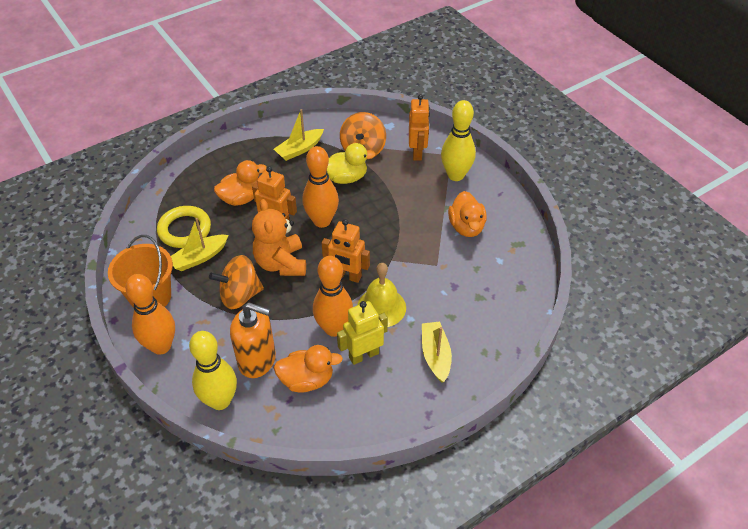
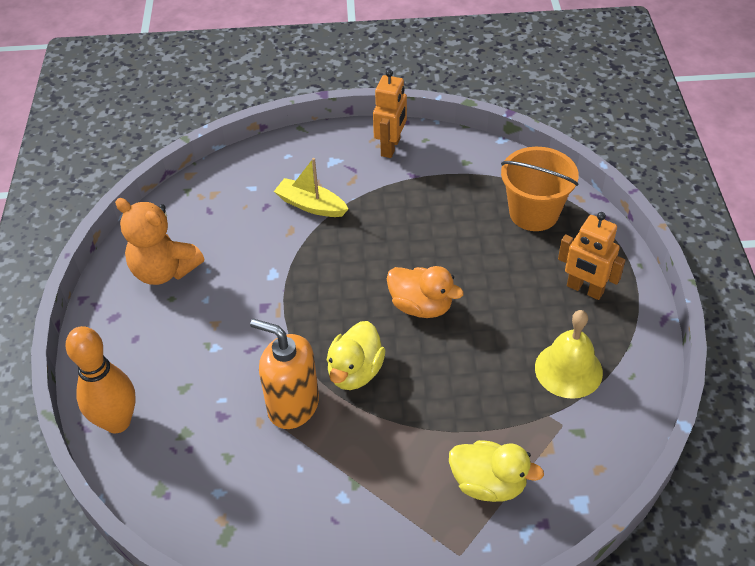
orange bowling pin: 3 -> 1
orange duck: 3 -> 1
orange robot: 3 -> 2
orange spinning top: 2 -> 0
yellow boat: 3 -> 1
yellow bowling pin: 2 -> 0
yellow duck: 1 -> 2
yellow ring: 1 -> 0
yellow robot: 1 -> 0

